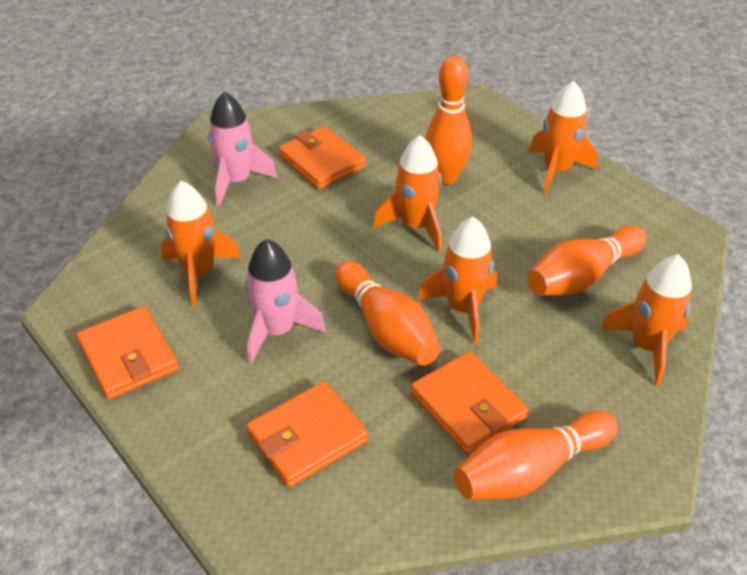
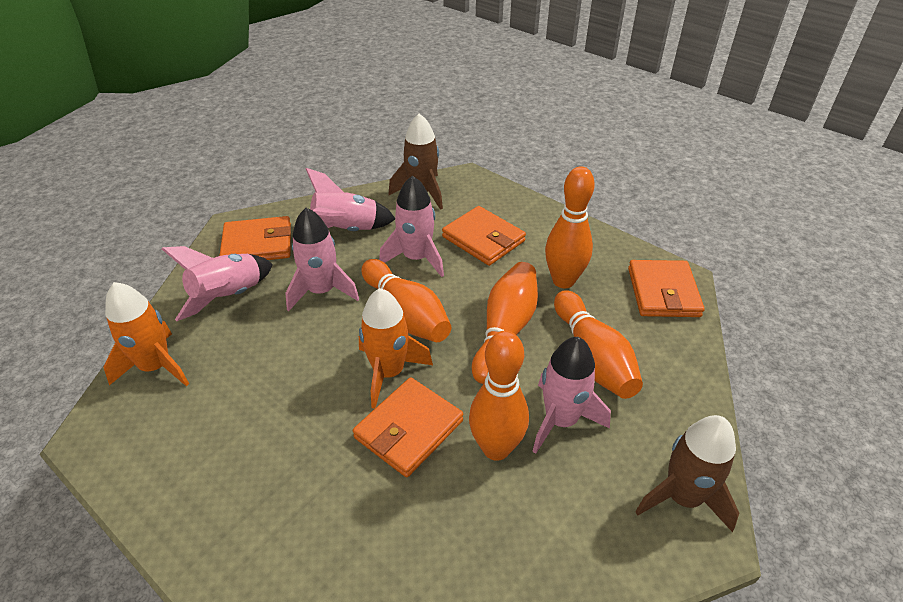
brown rocket: 0 -> 2
orange bowling pin: 4 -> 5
orange rocket: 5 -> 2
pink rocket: 2 -> 5

